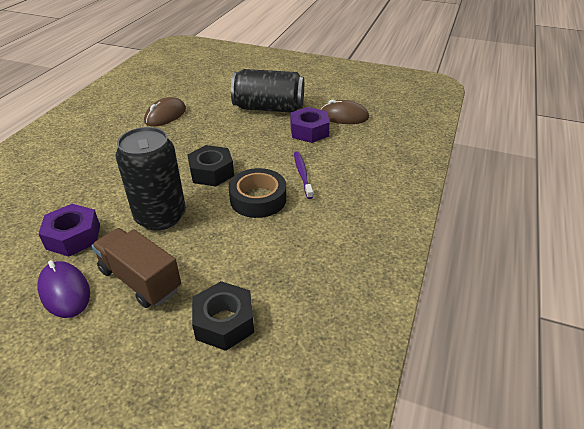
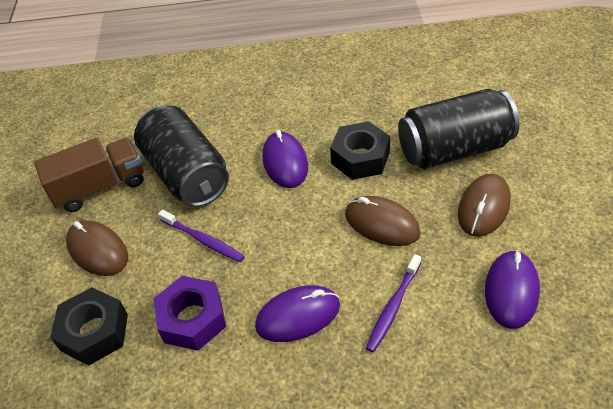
black tape: 1 -> 0
brown mouse: 2 -> 3
purple mouse: 1 -> 3
purple nut: 2 -> 1
purple toothbrush: 1 -> 2

